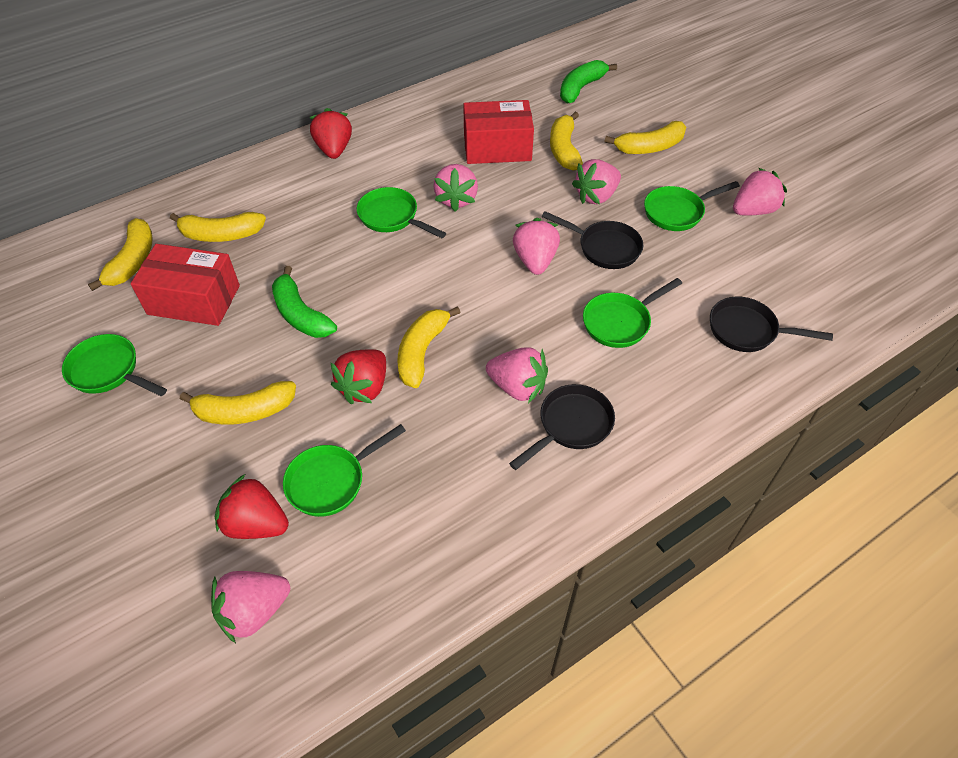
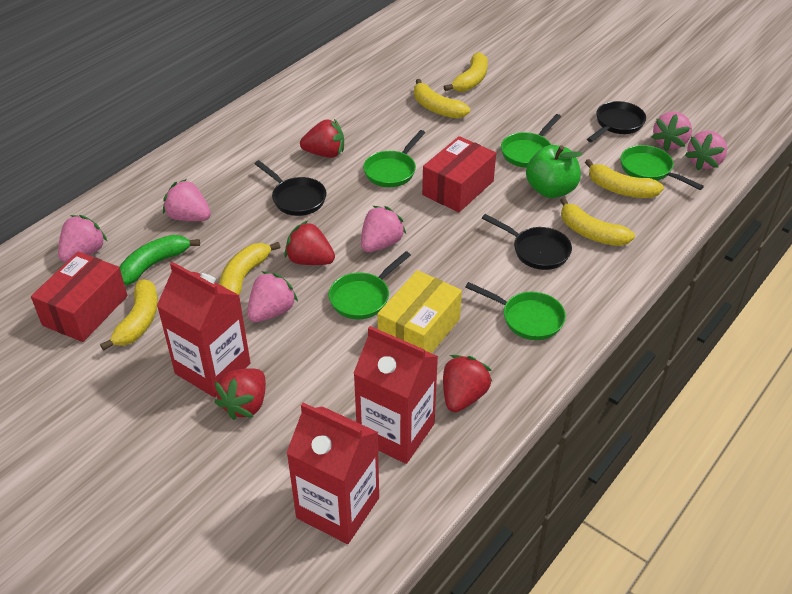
green apple: 0 -> 1
green banana: 2 -> 1
red carton: 0 -> 3
red strawberry: 3 -> 4
yellow box: 0 -> 1

